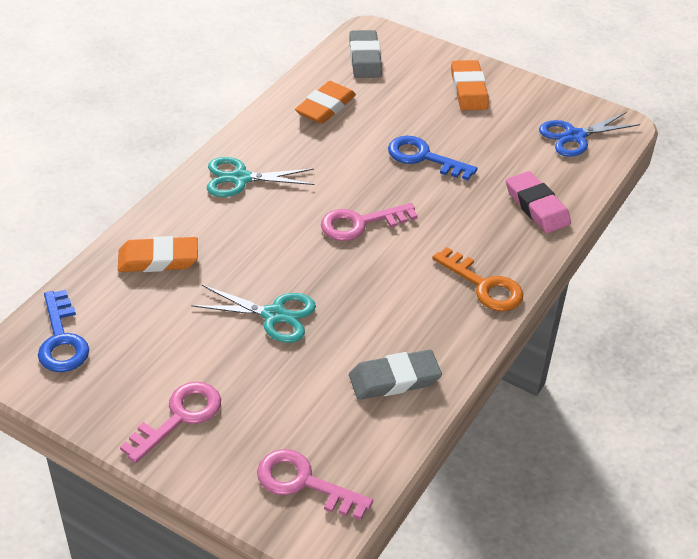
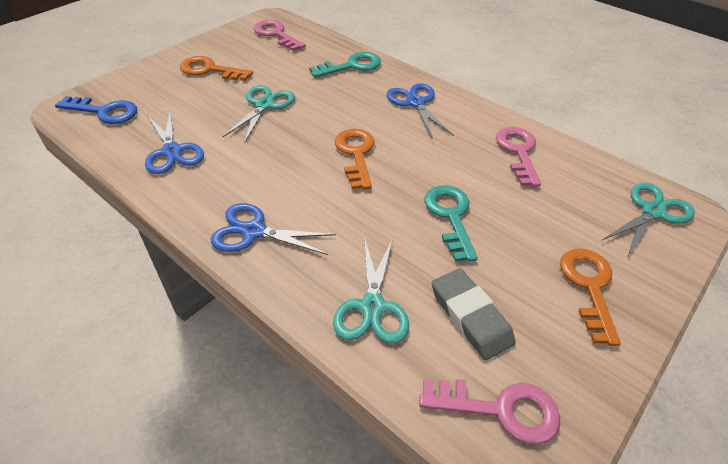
blue key: 2 -> 1
blue scissors: 1 -> 3
grey eraser: 2 -> 1
orange eraser: 3 -> 0
orange key: 1 -> 3
pink eraser: 1 -> 0
turquoise key: 0 -> 2
turquoise scissors: 2 -> 3

